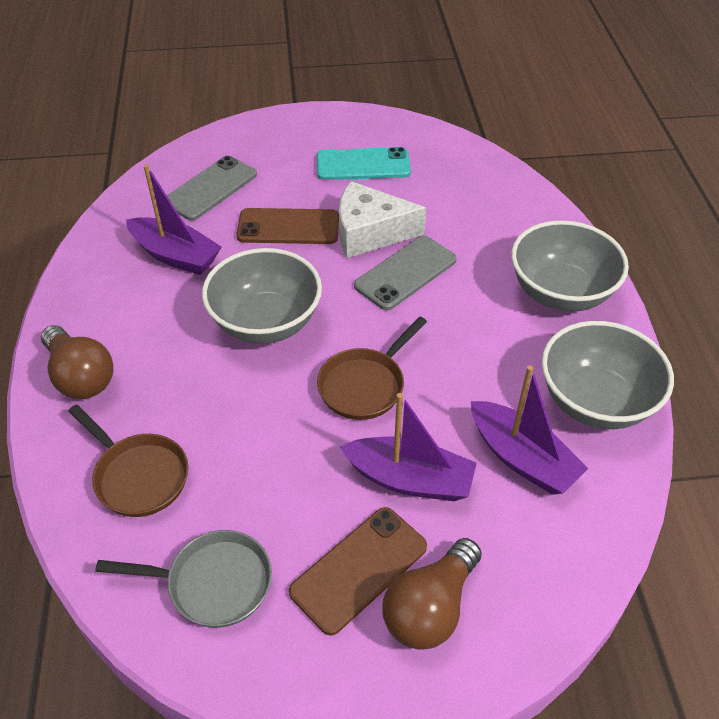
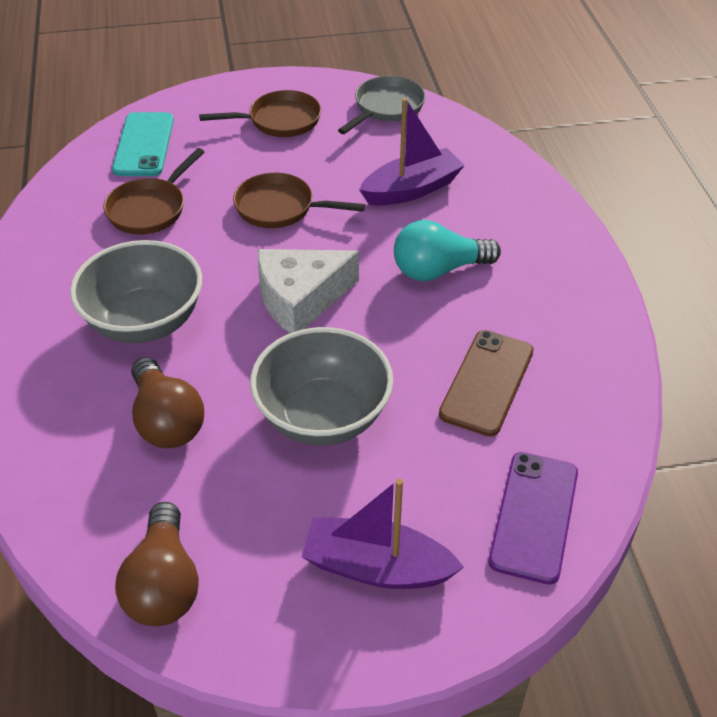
brown pan: 2 -> 3
brown phone: 2 -> 1
grey bowl: 3 -> 2
grey phone: 2 -> 0
purple boat: 3 -> 2
purple phone: 0 -> 1
turquoise light bulb: 0 -> 1

